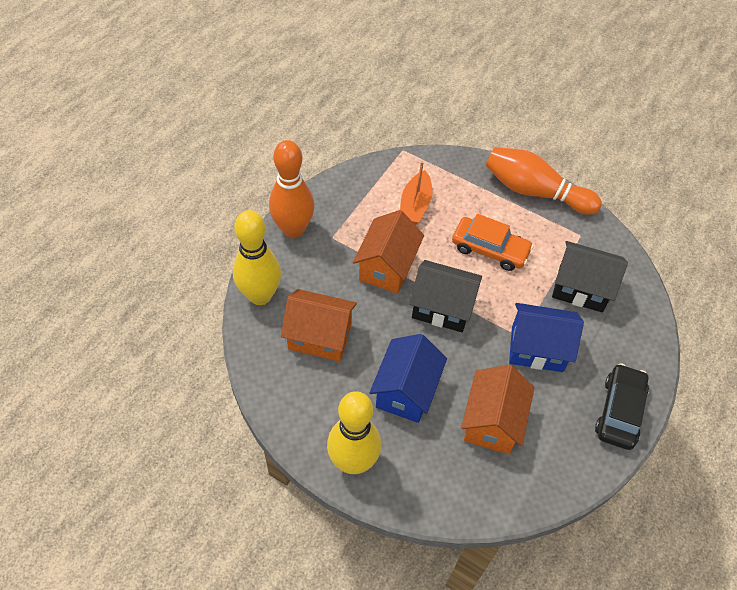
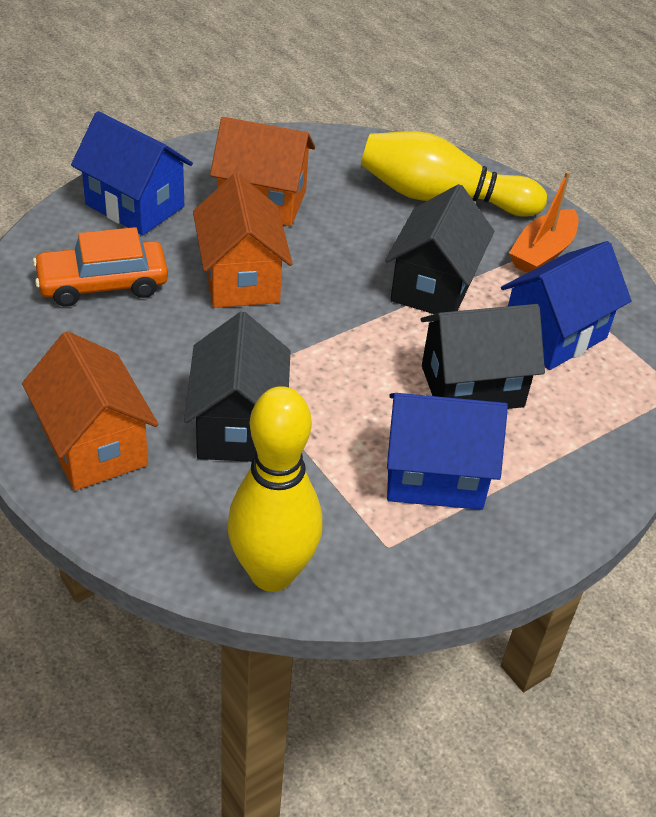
black car: 1 -> 0
black house: 2 -> 3
blue house: 2 -> 3
orange bowling pin: 2 -> 0

